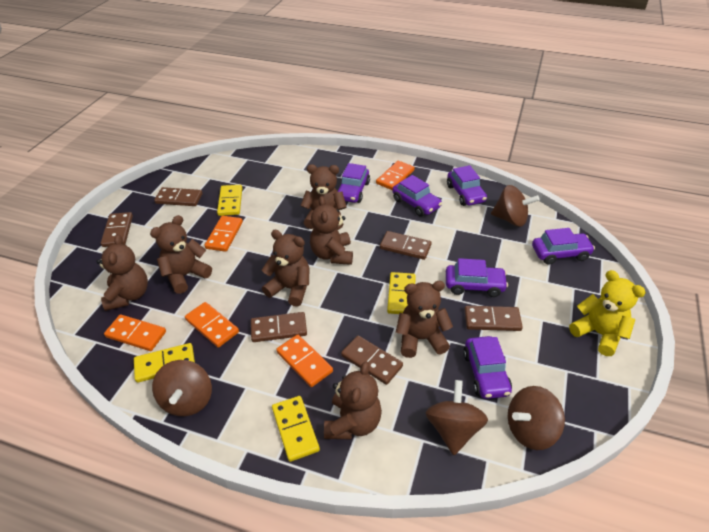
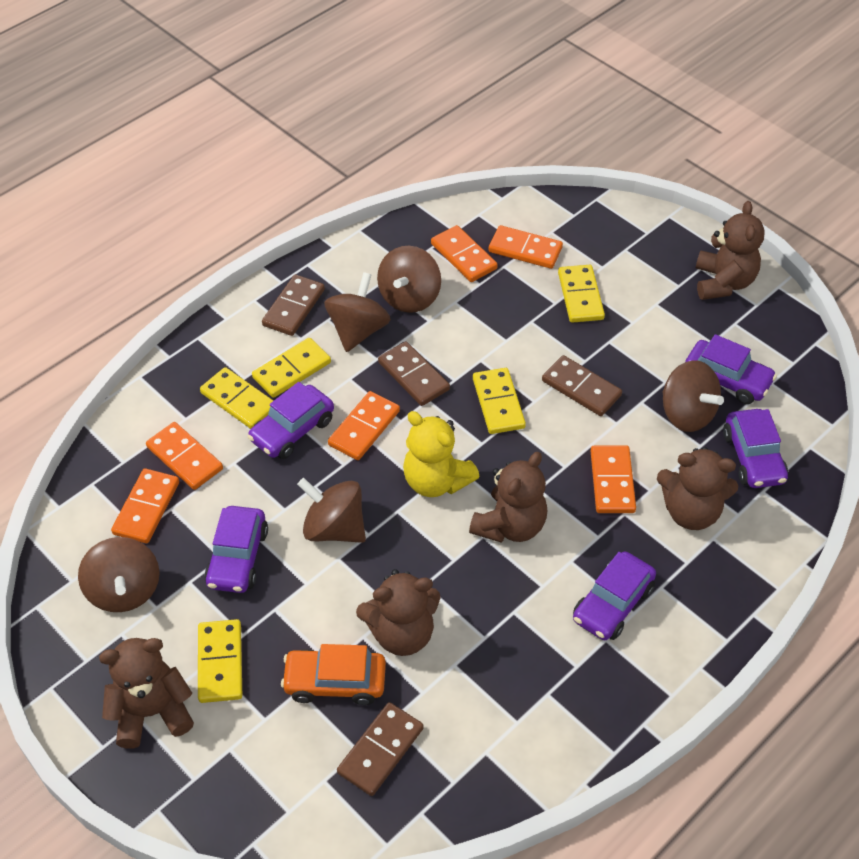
brown domino: 6 -> 4
brown spinning top: 4 -> 5
brown teddy bear: 7 -> 5
orange car: 0 -> 1
orange domino: 5 -> 6
purple car: 6 -> 5
yellow domino: 4 -> 5

